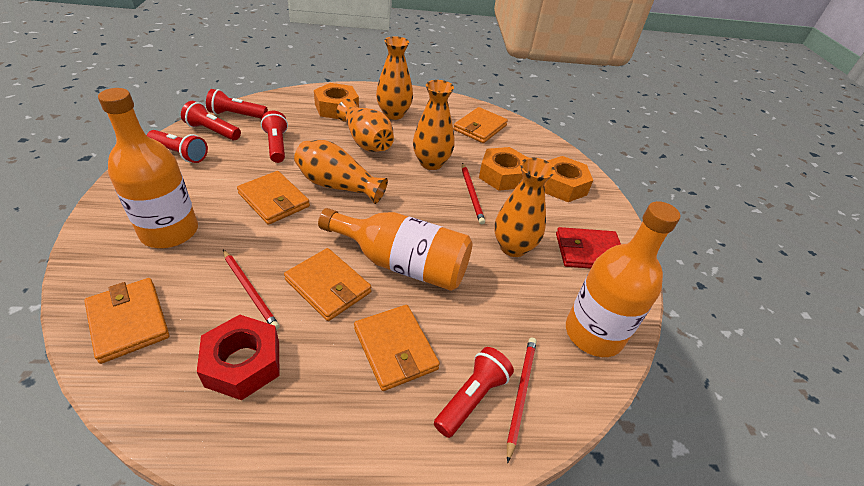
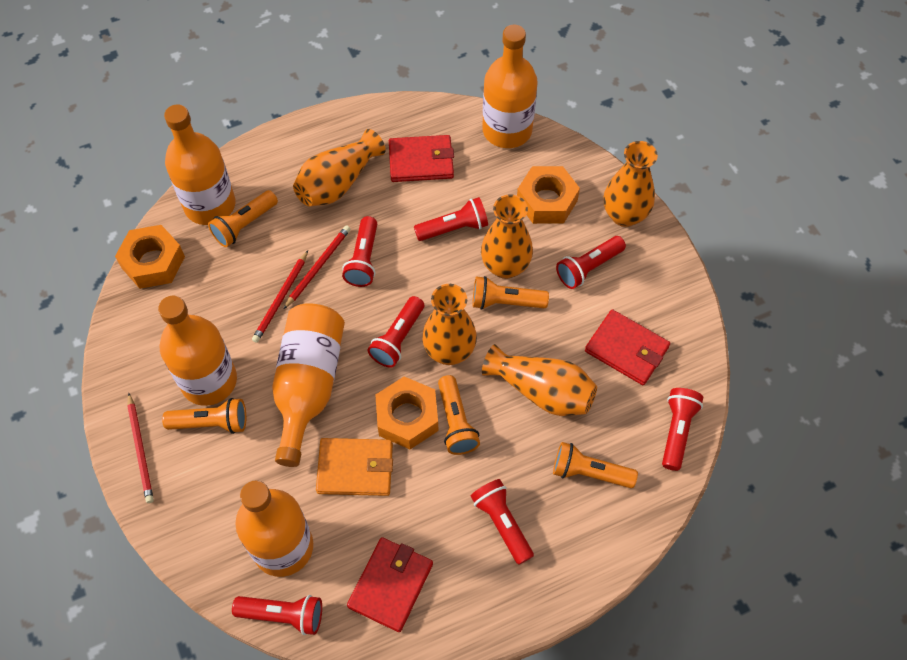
orange bottle: 3 -> 5
orange flashlight: 0 -> 5
orange wallet: 5 -> 1
red flashlight: 5 -> 7
red nut: 1 -> 0
red wallet: 1 -> 3

